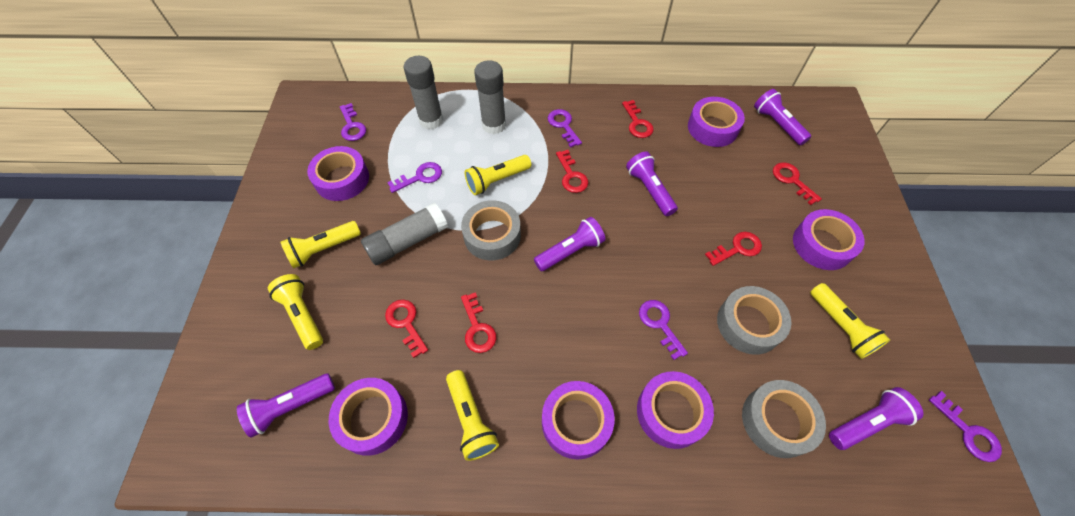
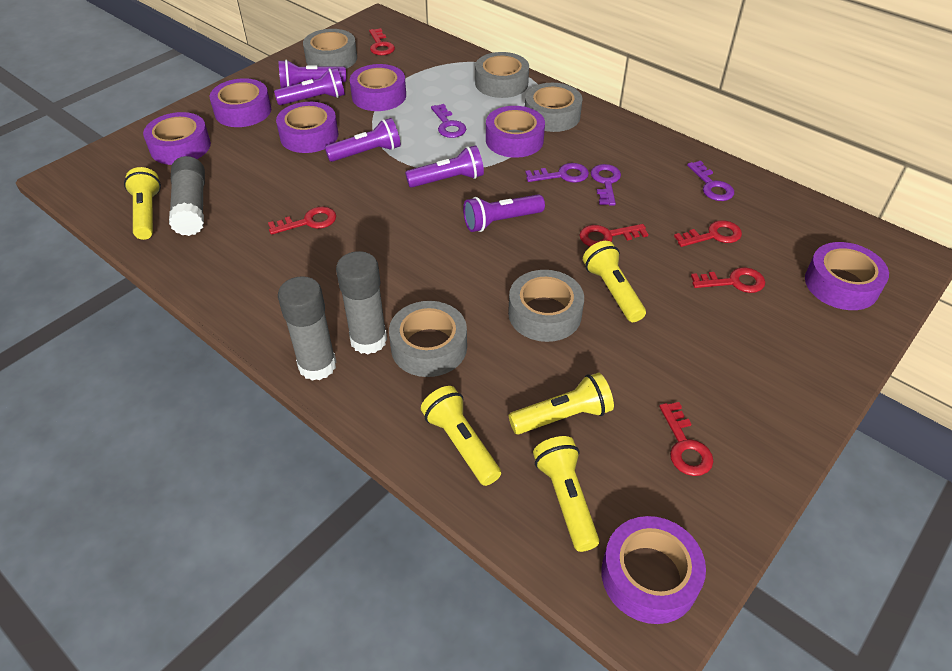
grey tape: 3 -> 5
purple key: 5 -> 4
purple tape: 6 -> 7

